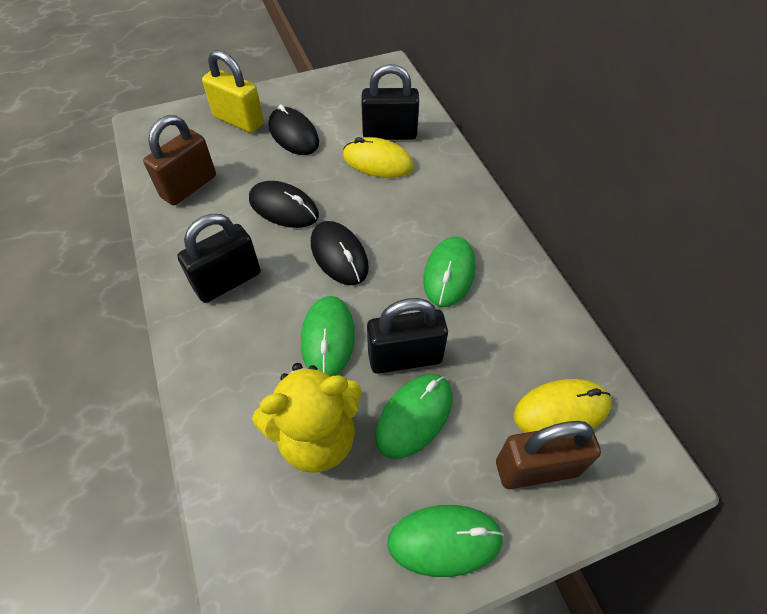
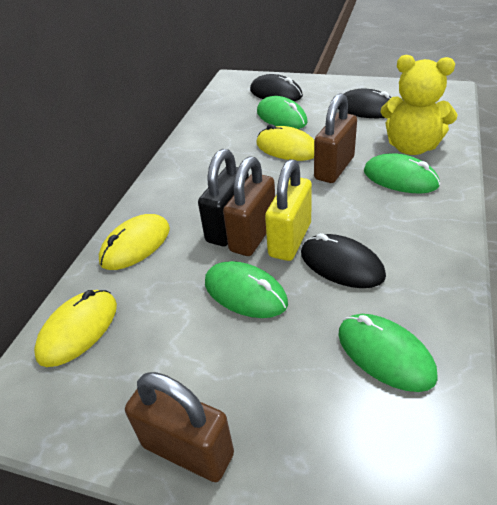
black padlock: 3 -> 1
brown padlock: 2 -> 3
yellow mouse: 2 -> 3

